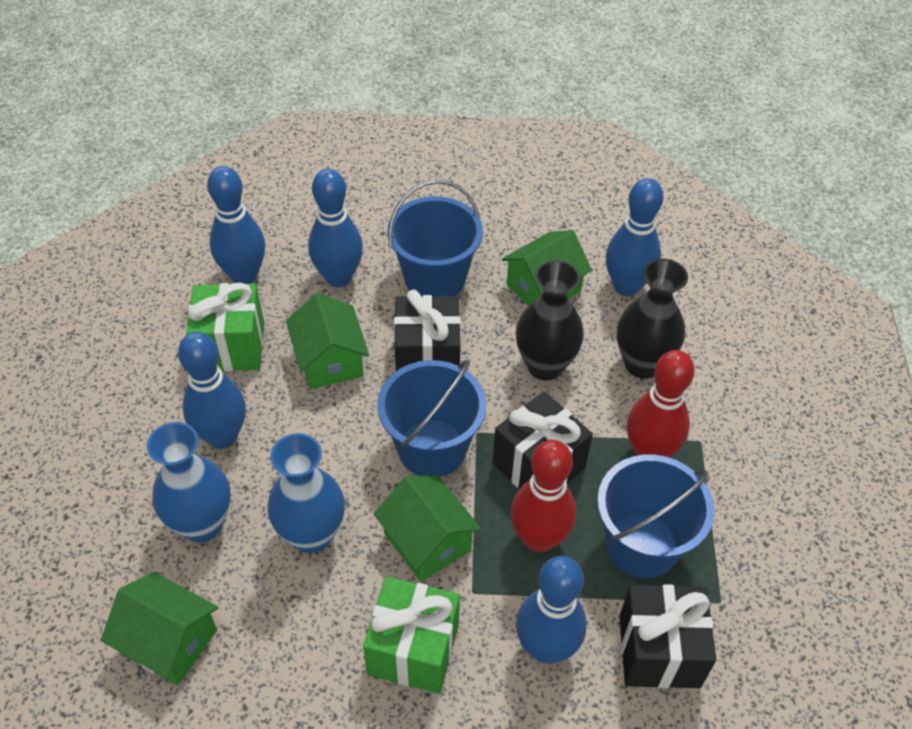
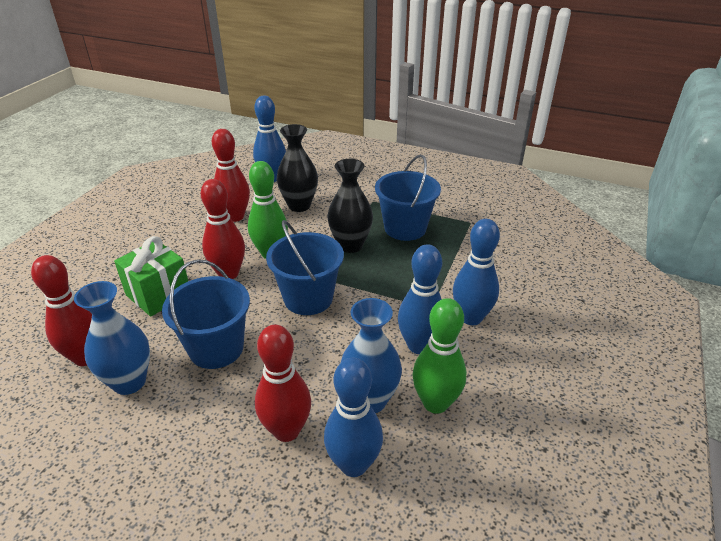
black gift: 3 -> 0
blue bowling pin: 5 -> 4
green bowling pin: 0 -> 2
green gift: 2 -> 1
green house: 4 -> 0
red bowling pin: 2 -> 4

